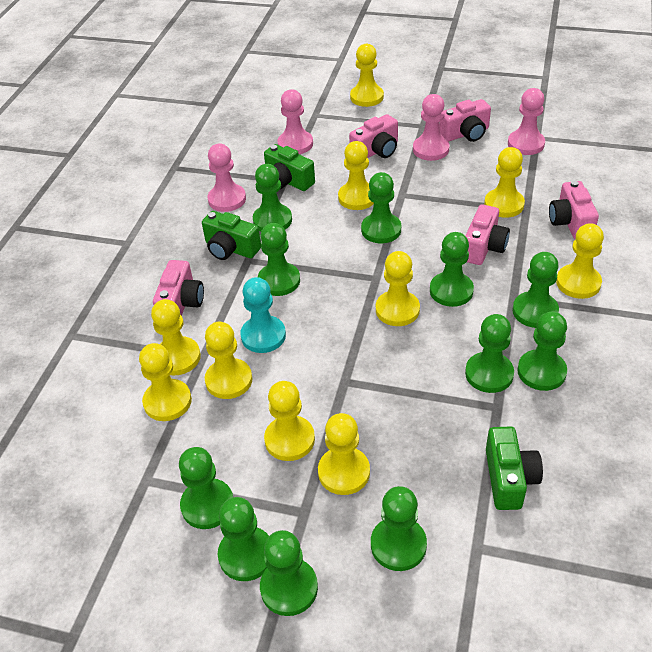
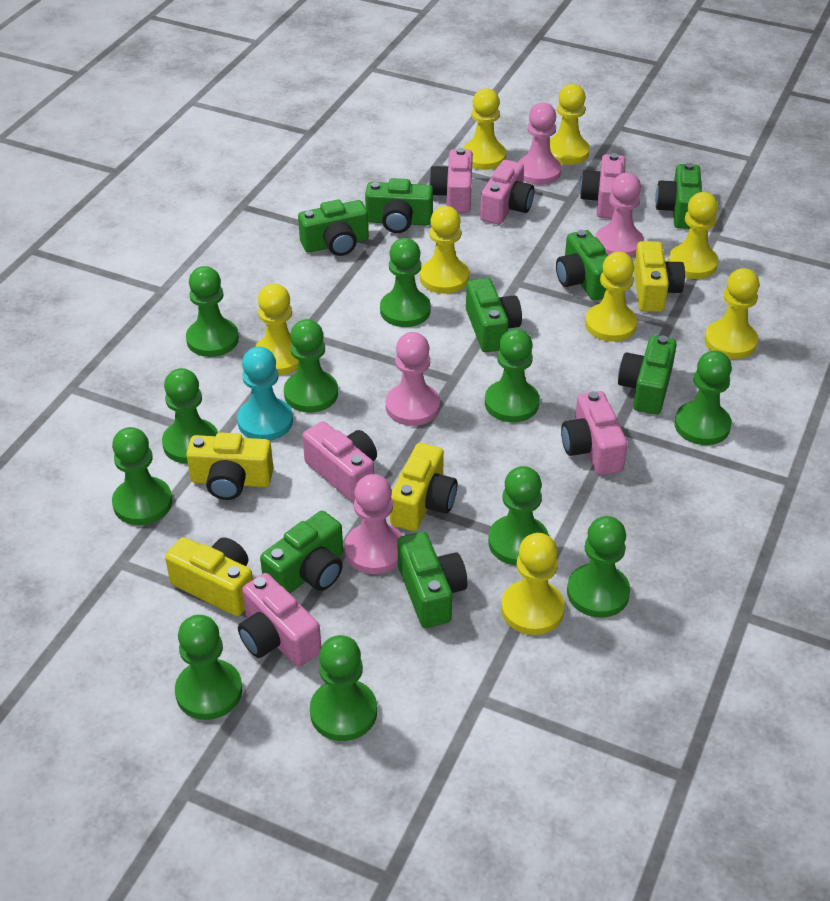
green camera: 3 -> 8
pink camera: 5 -> 6
yellow camera: 0 -> 4
yellow pawn: 10 -> 8

